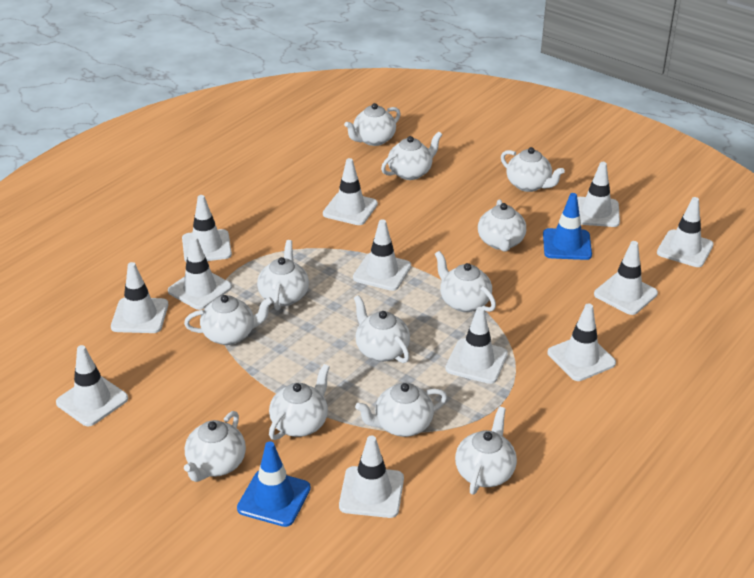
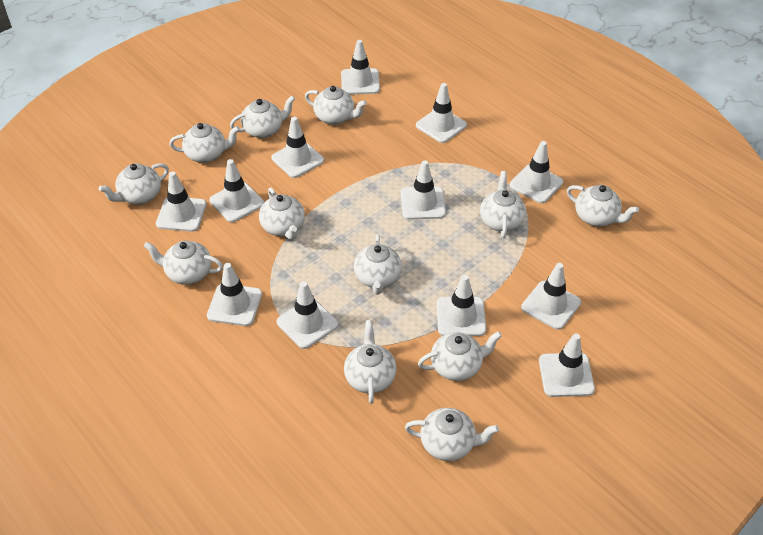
blue traffic cone: 2 -> 0

